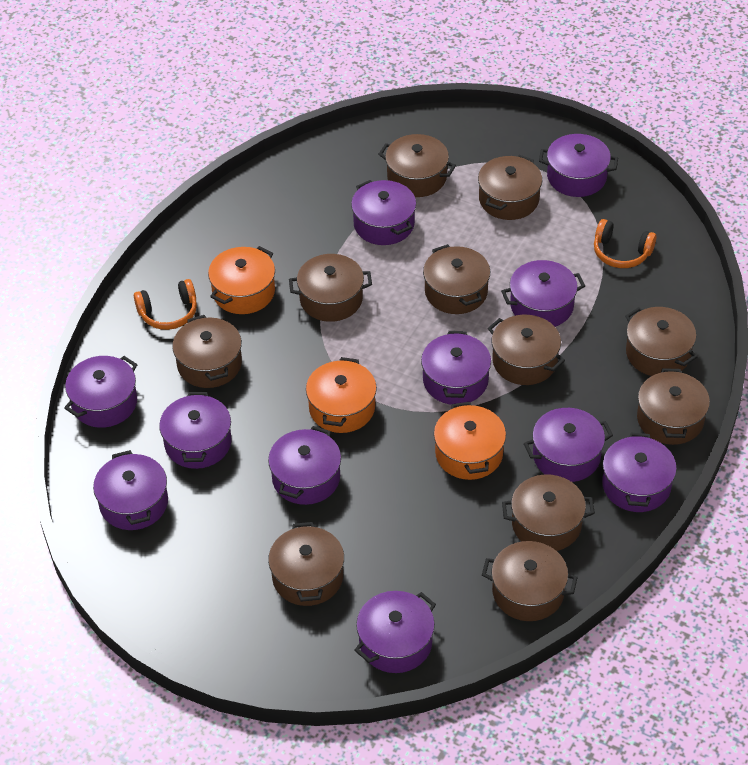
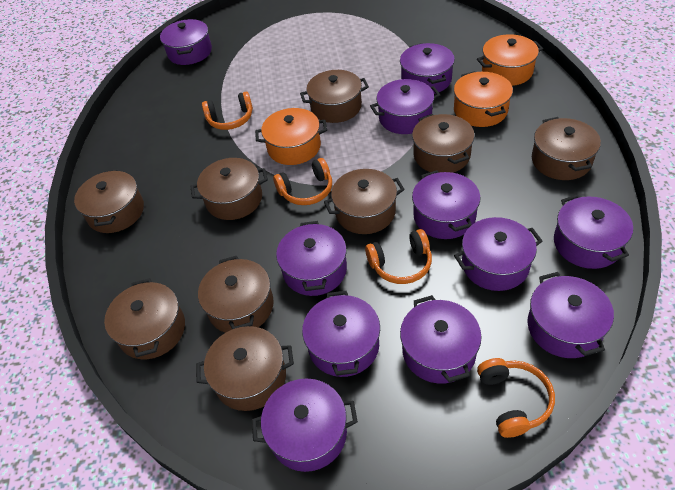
brown pot: 11 -> 9
orange headphones: 2 -> 4

